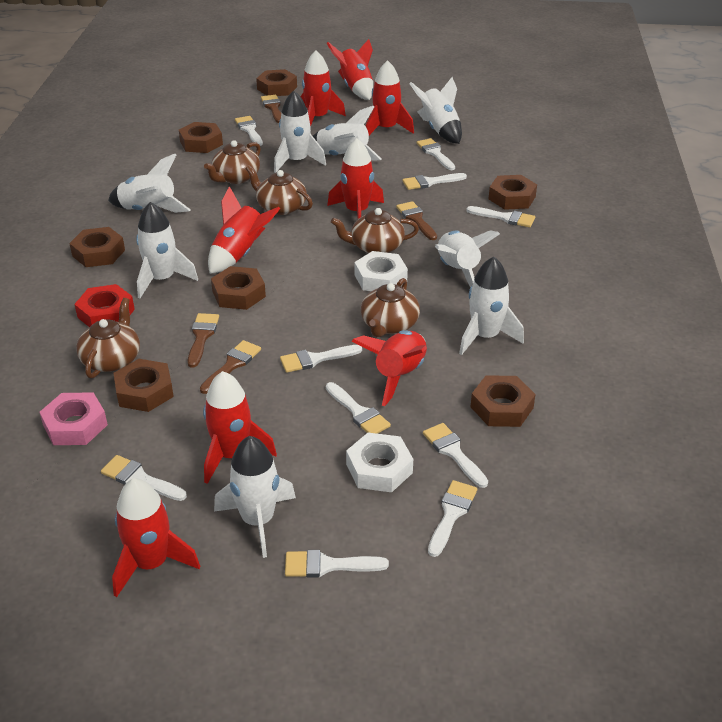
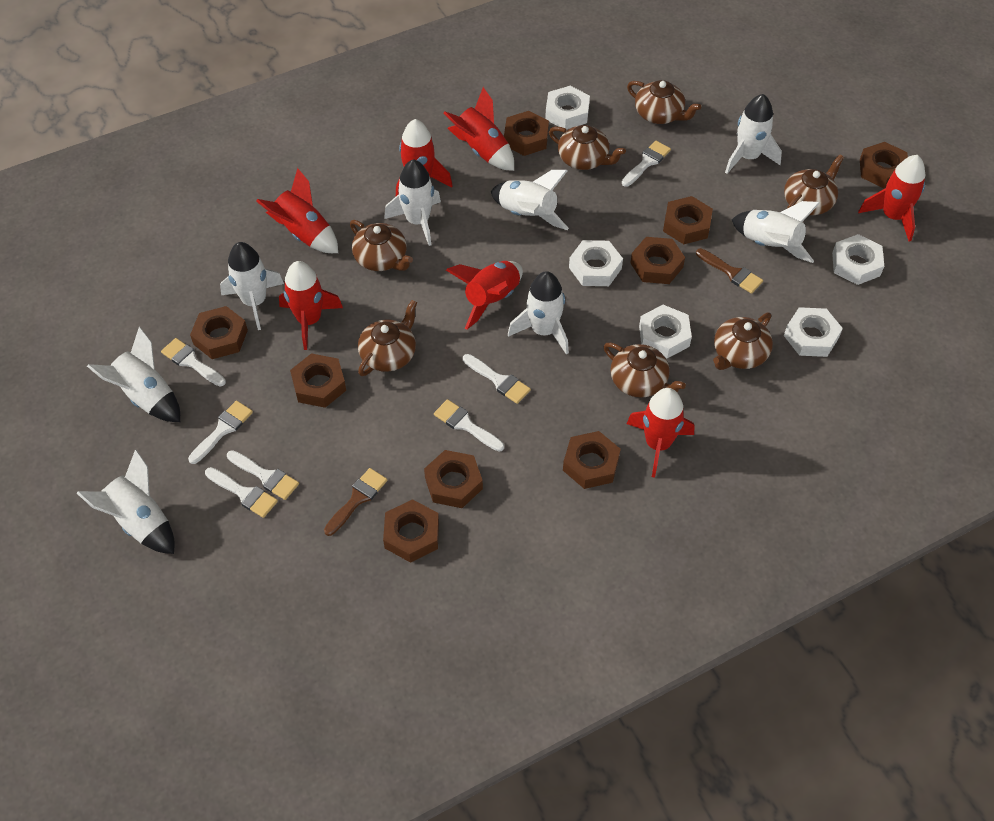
brown brush: 4 -> 2
brown nut: 7 -> 9
brown teapot: 5 -> 7
pink nut: 1 -> 0
red nut: 1 -> 0
red rocket: 8 -> 7
white brush: 10 -> 7
white nut: 2 -> 5

